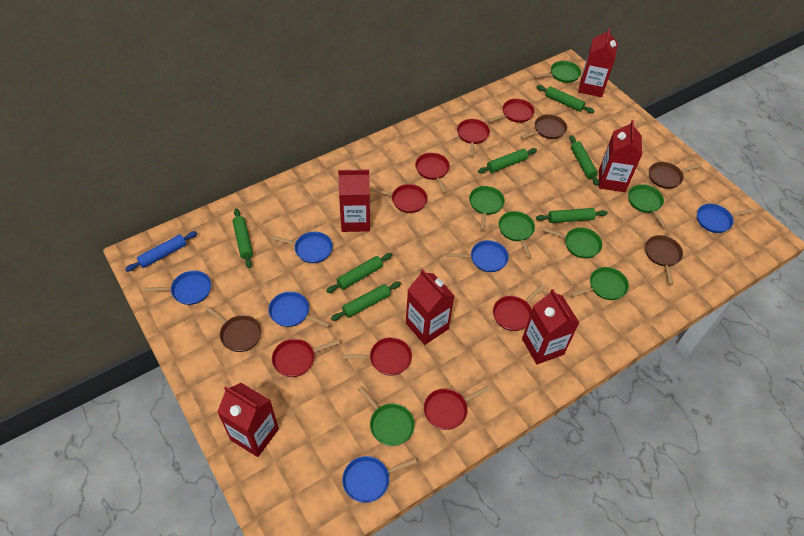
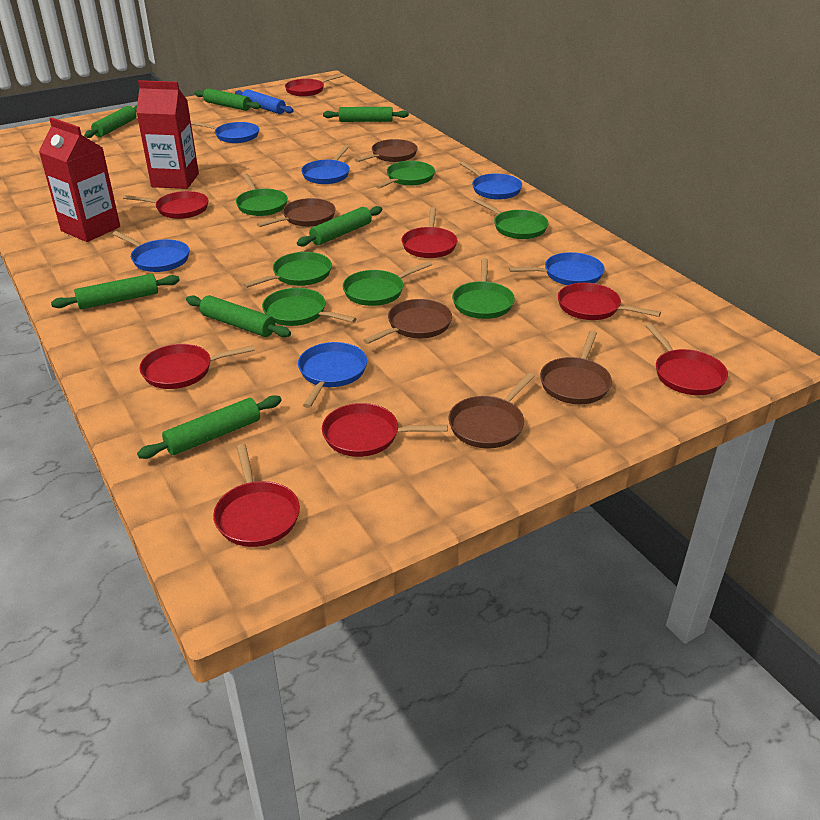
brown pan: 4 -> 5
red carton: 6 -> 2

